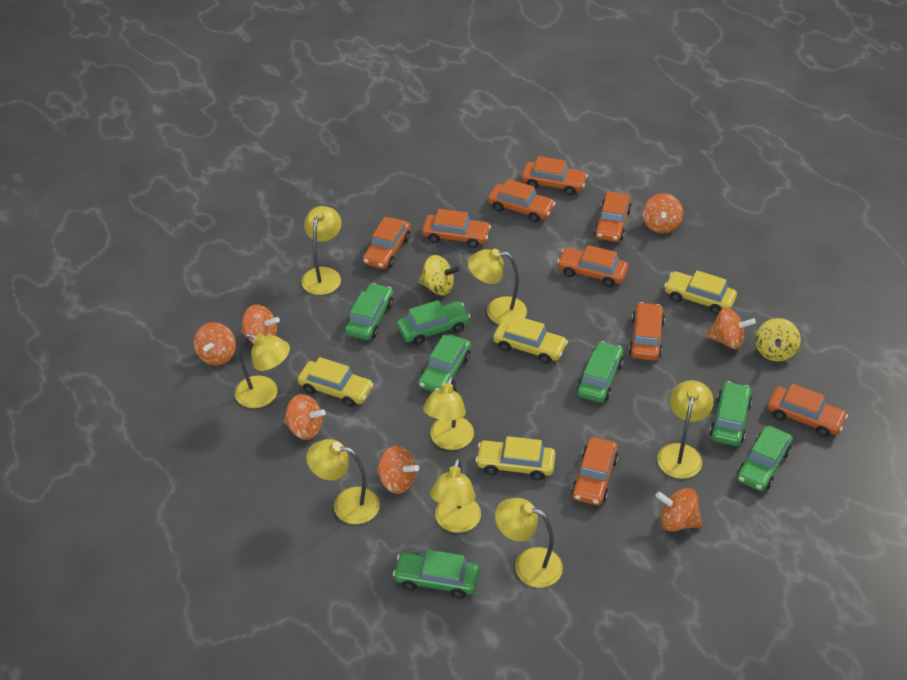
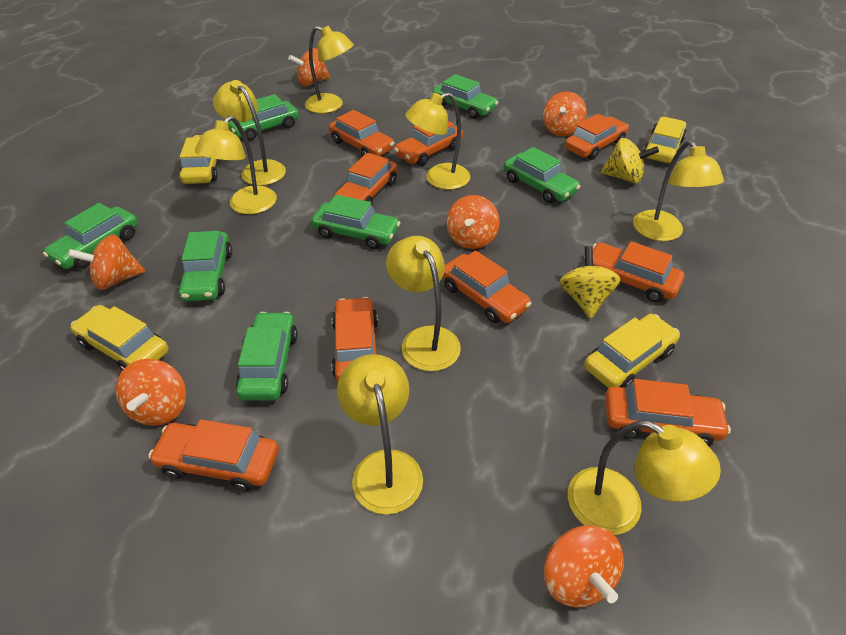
orange spinning top: 7 -> 6

